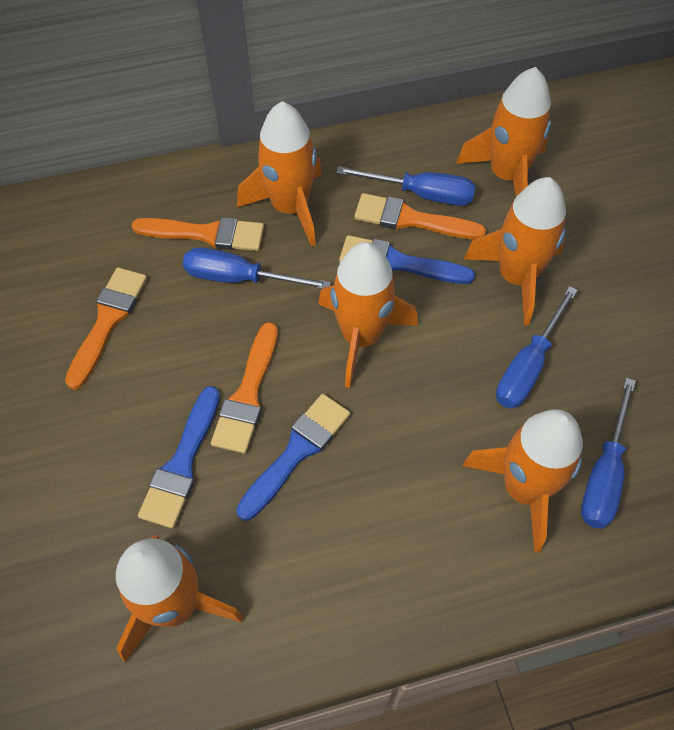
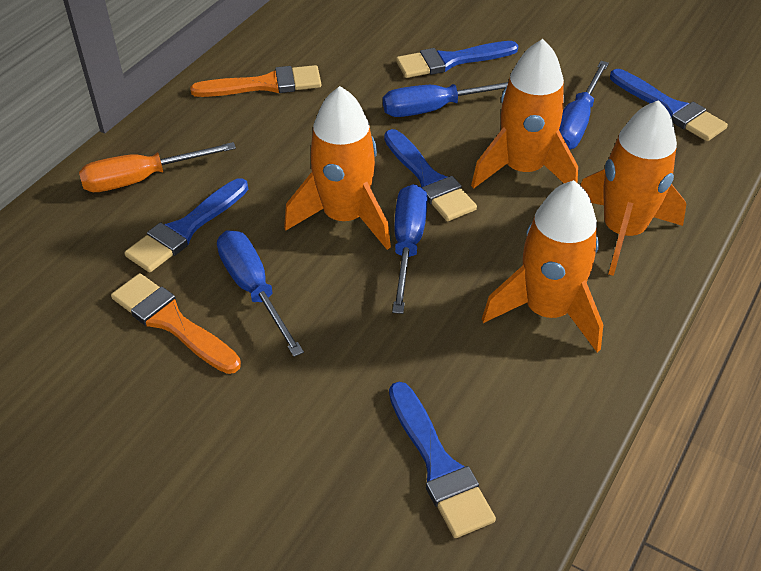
blue brush: 3 -> 5
orange brush: 4 -> 2
orange rocket: 6 -> 4
orange screwdriver: 0 -> 1

